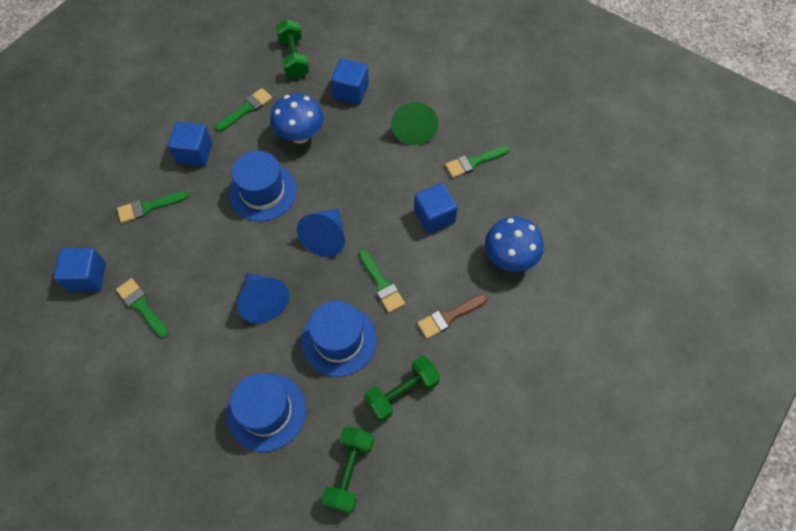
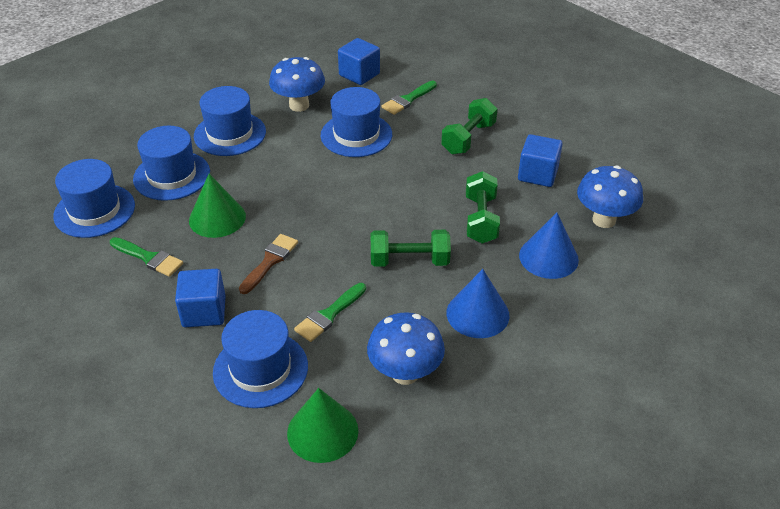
blue cube: 4 -> 3
blue hat: 3 -> 5
blue mushroom: 2 -> 3
green brush: 5 -> 3
green cone: 1 -> 2

